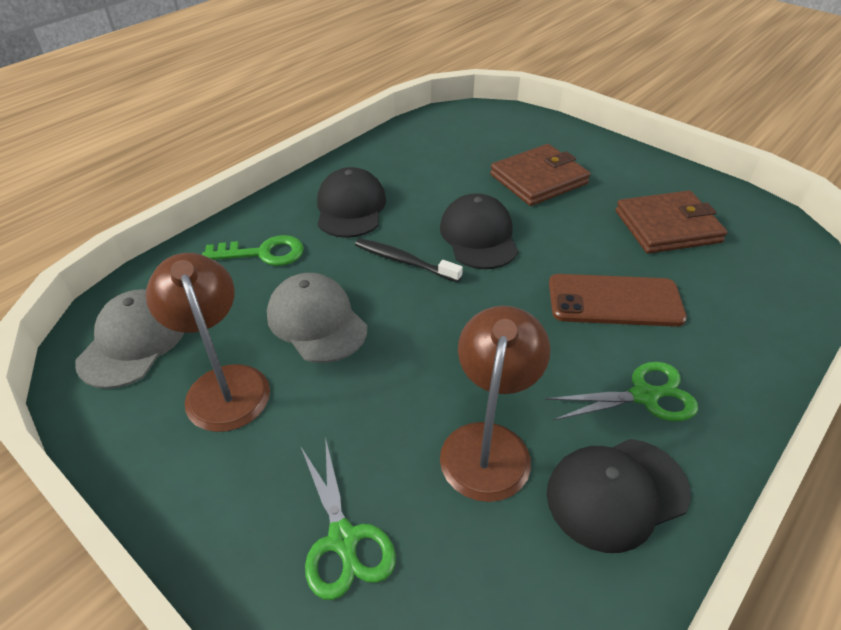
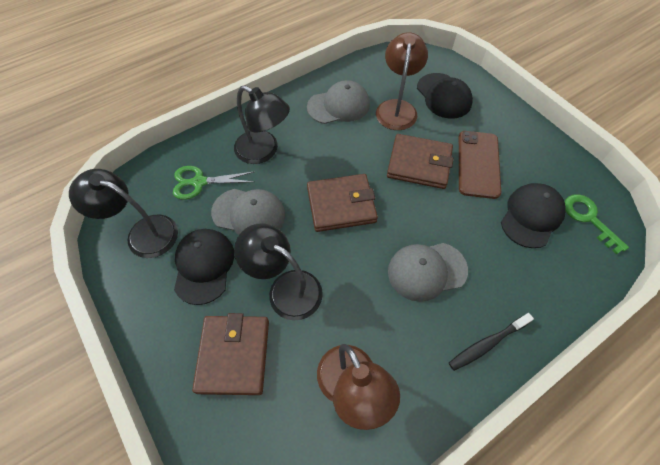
black lamp: 0 -> 3
brown wallet: 2 -> 3
green scissors: 2 -> 1
grey cap: 2 -> 3

